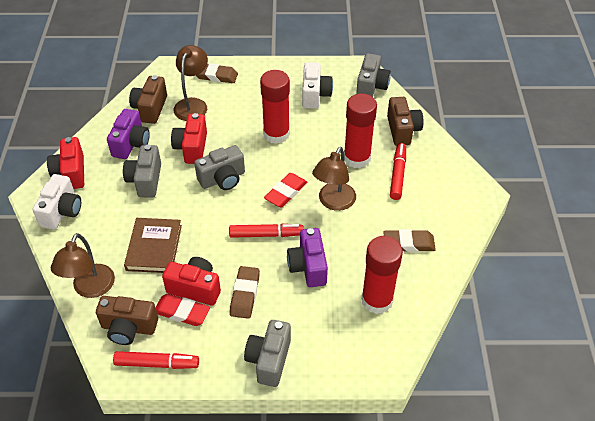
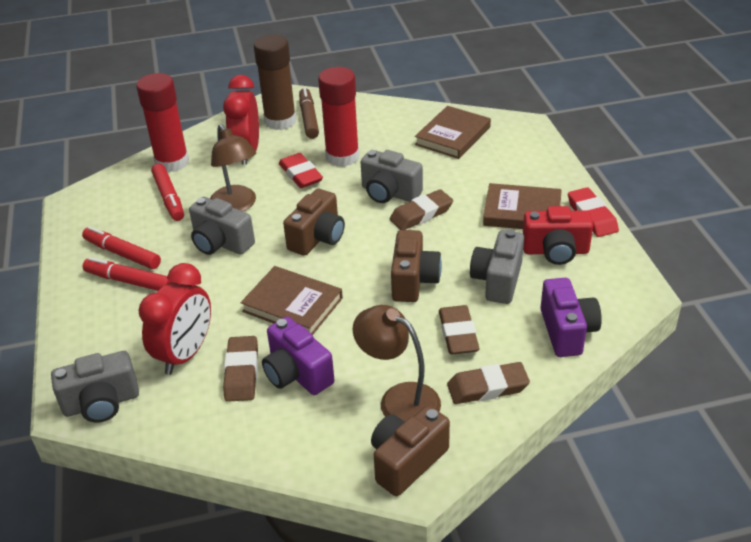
brown book: 1 -> 3
brown eraser: 3 -> 4
brown glue stick: 0 -> 1
brown lamp: 3 -> 2
brown marker: 0 -> 1
red camera: 3 -> 1
red clock: 0 -> 2
red glue stick: 3 -> 2
white camera: 2 -> 0

